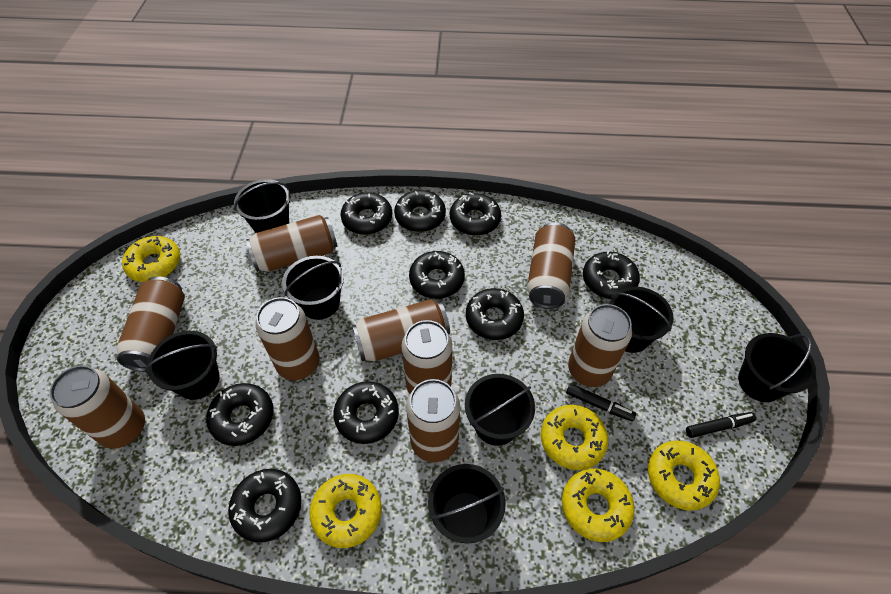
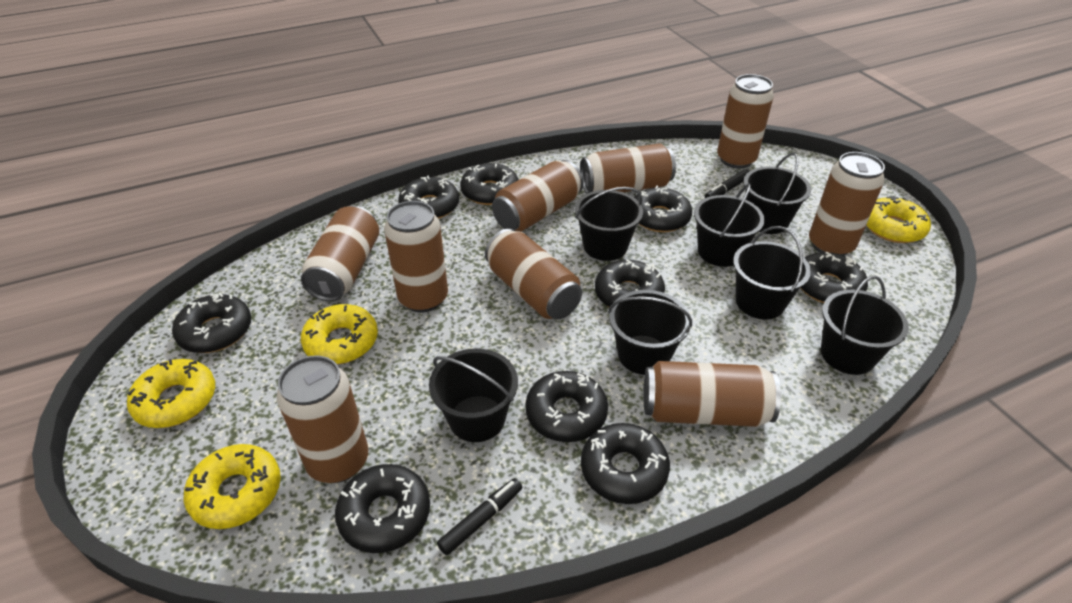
yellow donut: 5 -> 4

